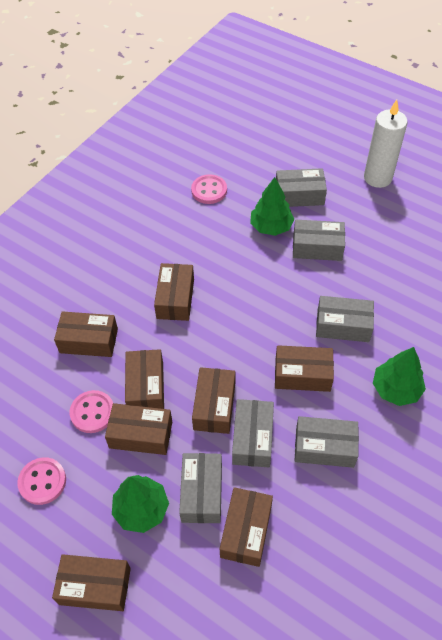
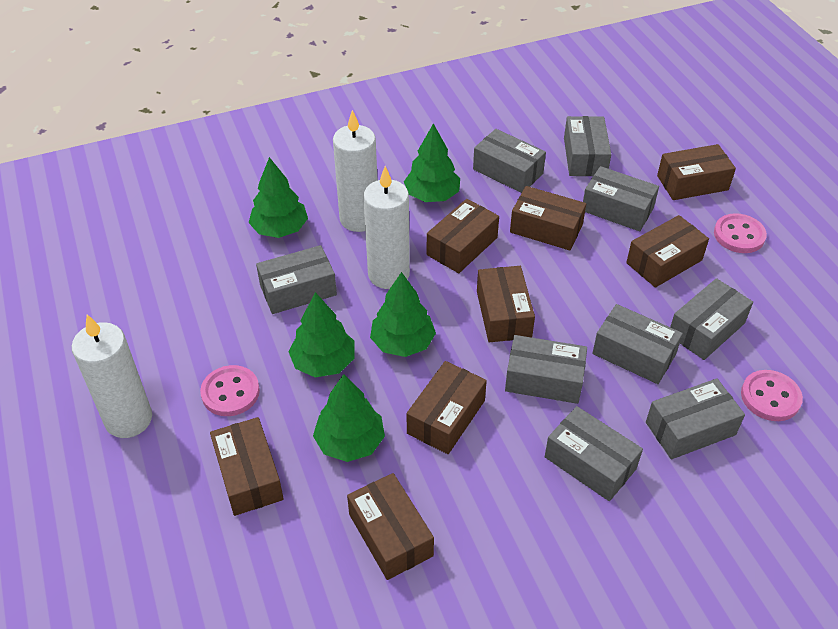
green tree: 3 -> 5
grey box: 6 -> 9
white candle: 1 -> 3

